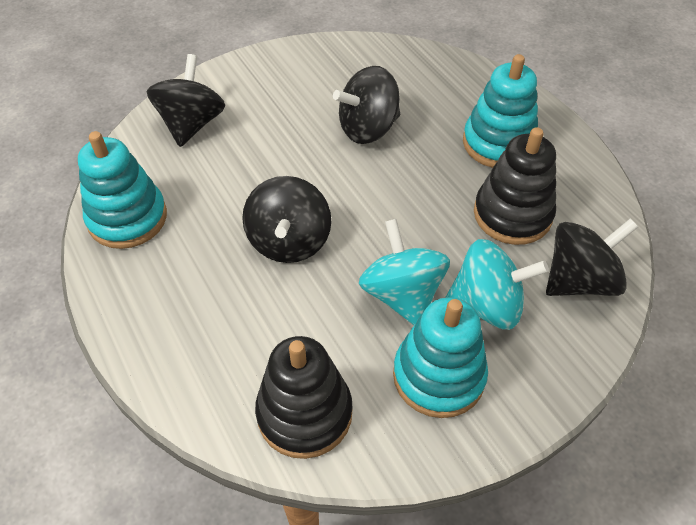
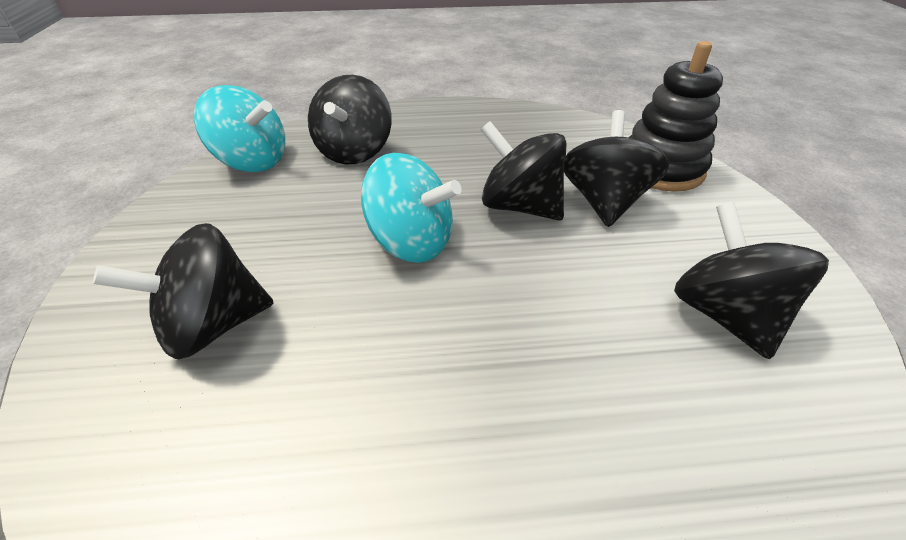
black spinning top: 4 -> 5
black stacking toy: 2 -> 1
turquoise stacking toy: 3 -> 0

